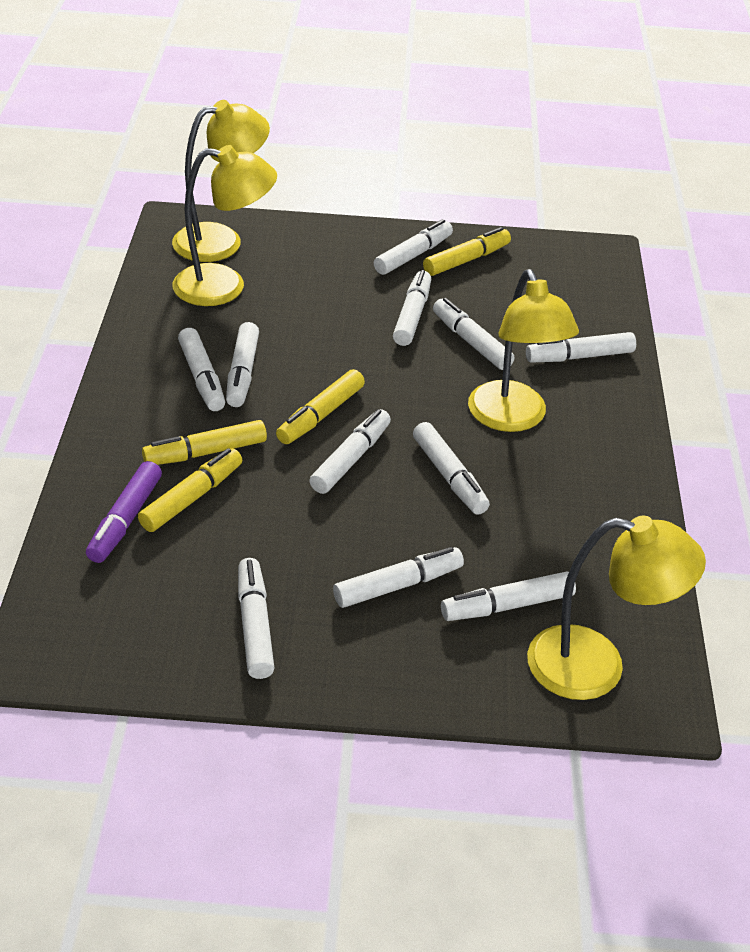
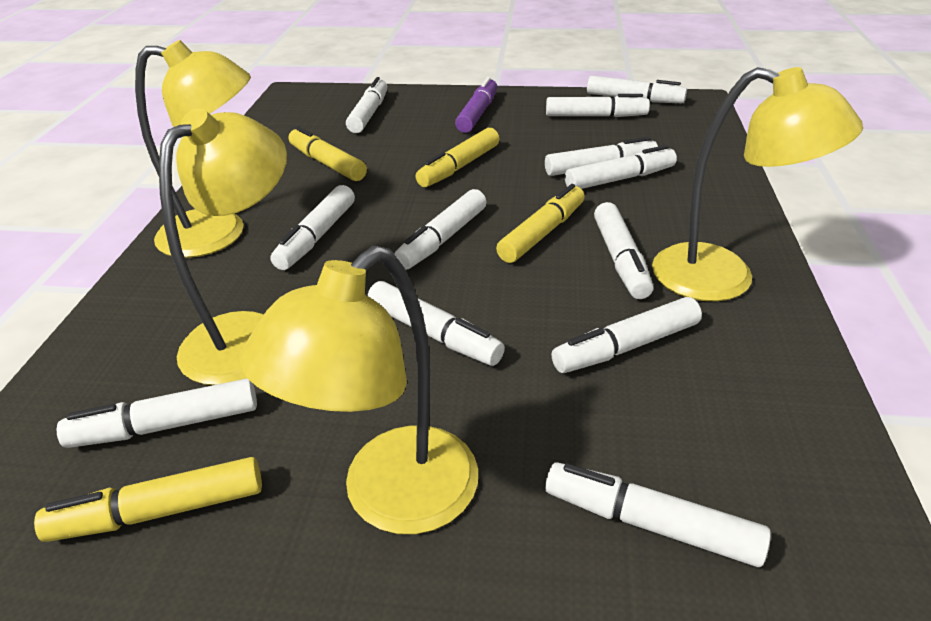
white marker: 11 -> 12

